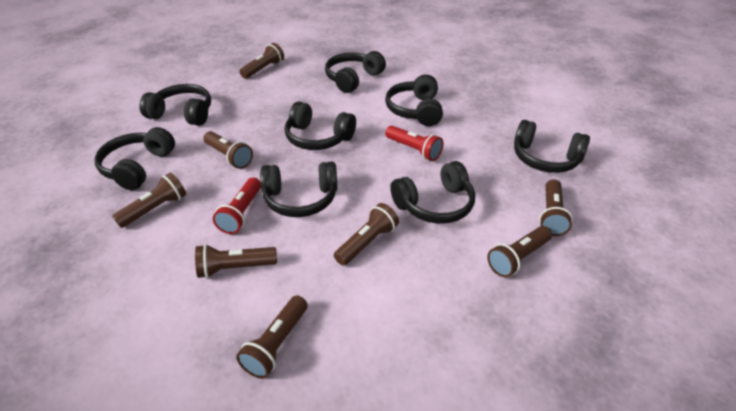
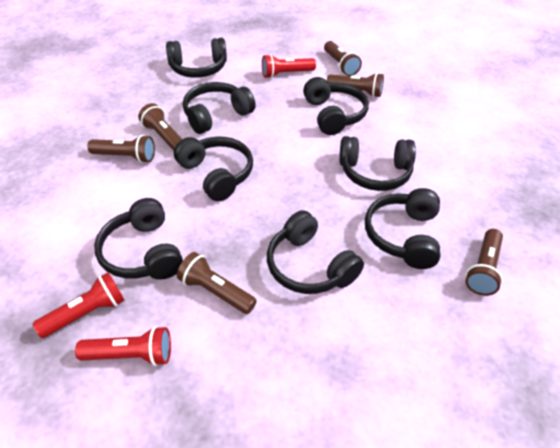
brown flashlight: 8 -> 6
red flashlight: 2 -> 3

